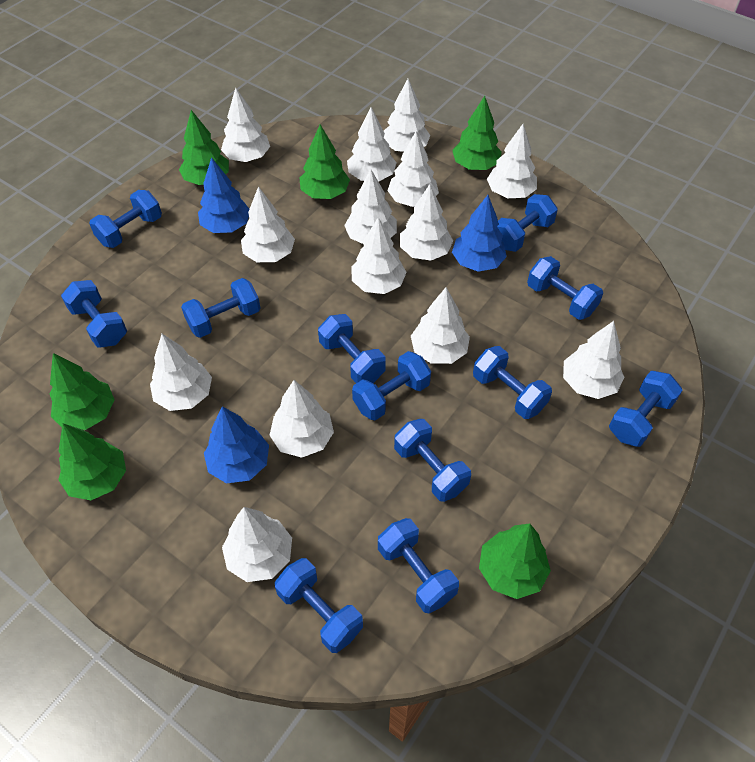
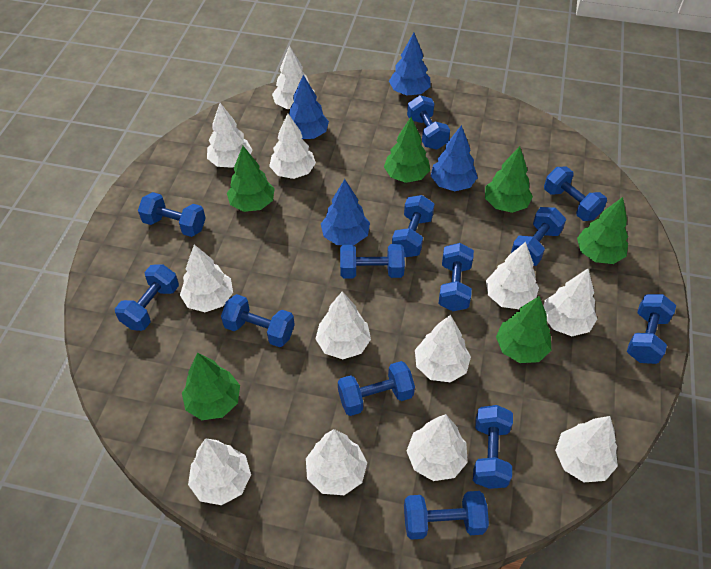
blue dumbbell: 12 -> 13
blue tree: 3 -> 4
white tree: 14 -> 12

